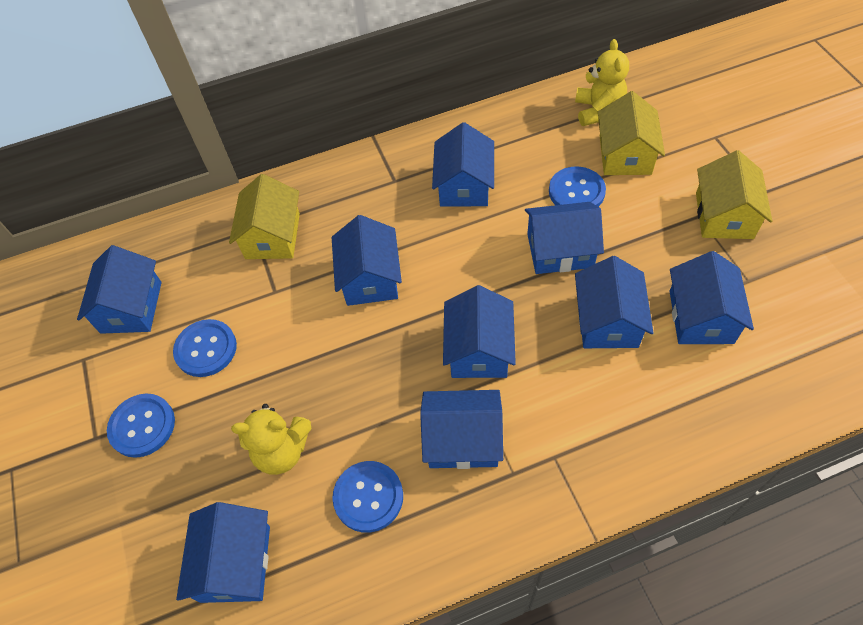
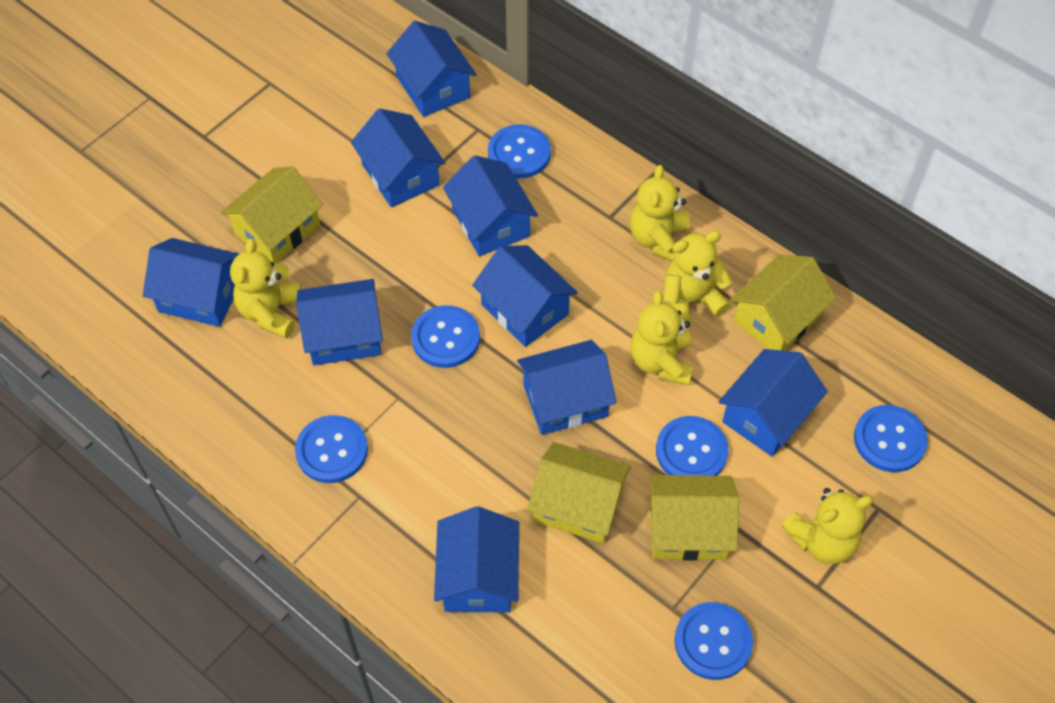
blue button: 4 -> 6
yellow house: 3 -> 4
yellow teddy bear: 2 -> 5

